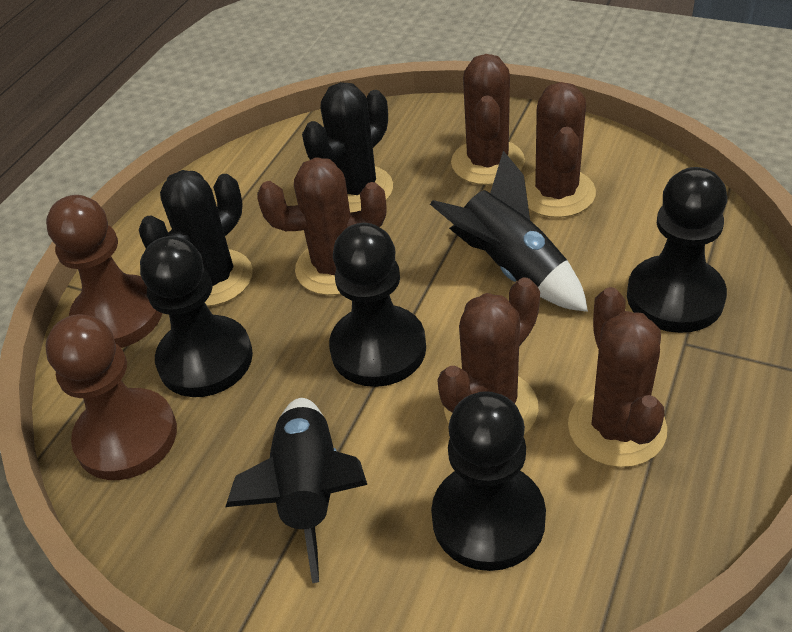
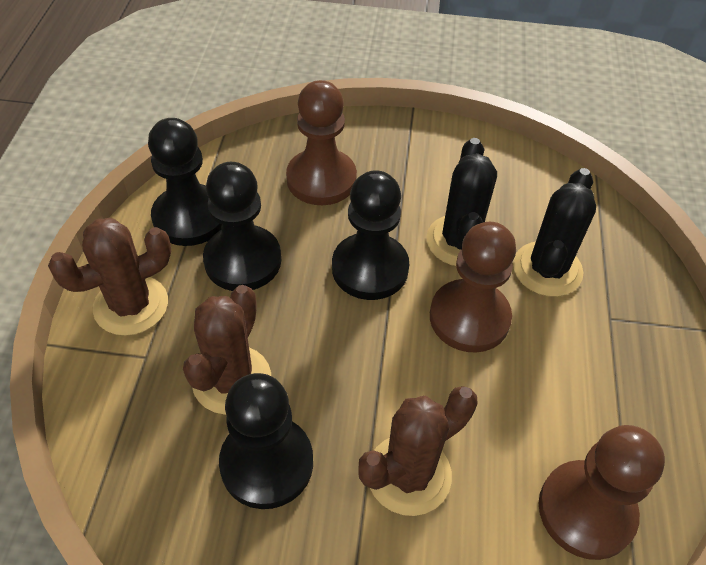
black rocket: 2 -> 0
brown cactus: 5 -> 3
brown pawn: 2 -> 3

